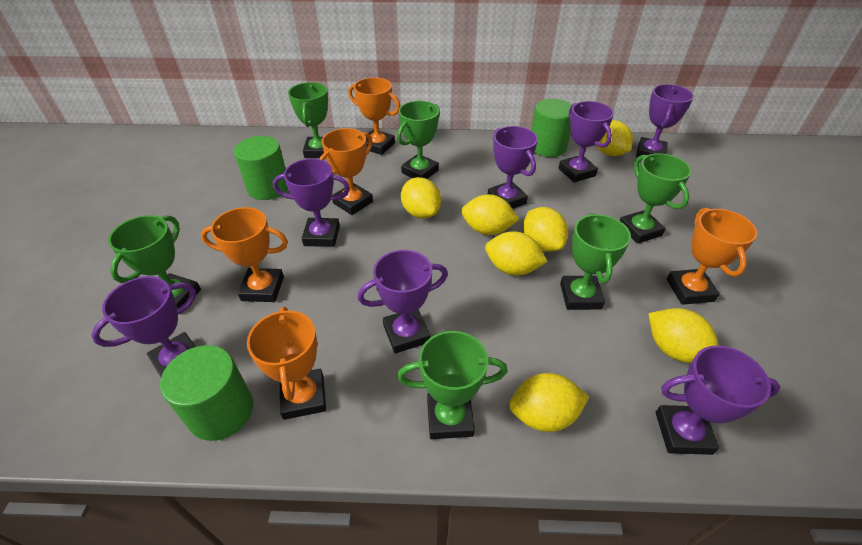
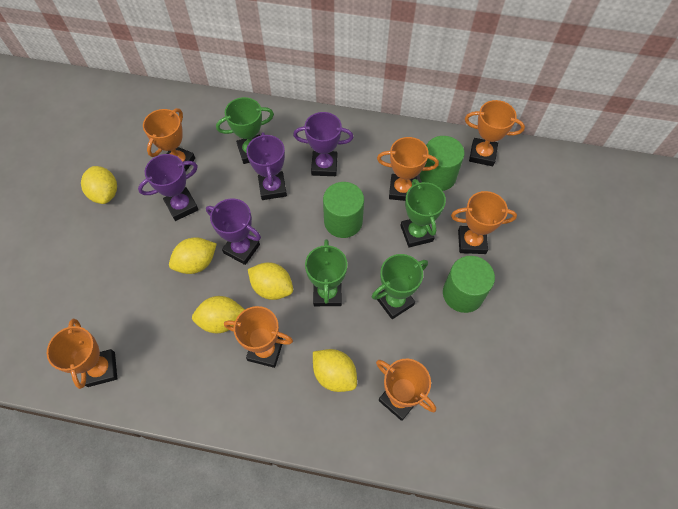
green trophy: 6 -> 4
orange trophy: 5 -> 7
purple trophy: 7 -> 4
yellow lemon: 7 -> 5

